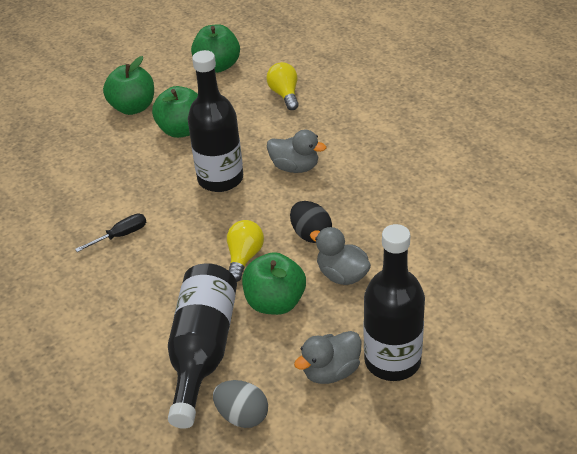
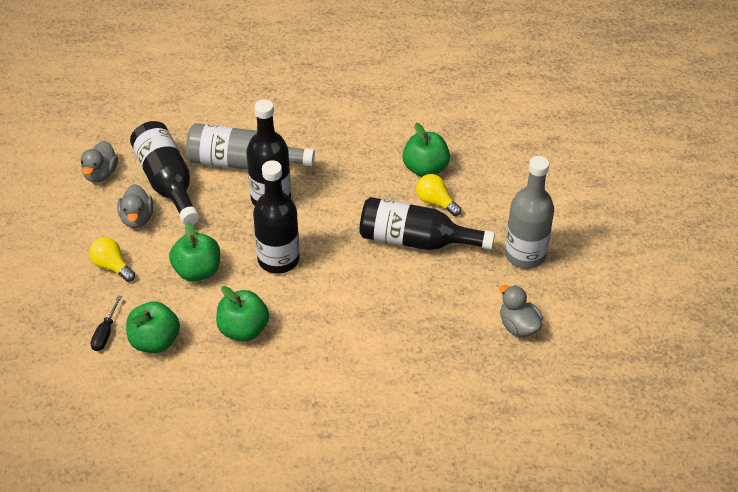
black bottle: 3 -> 4
black egg: 1 -> 0
grey bottle: 0 -> 2
grey egg: 1 -> 0

